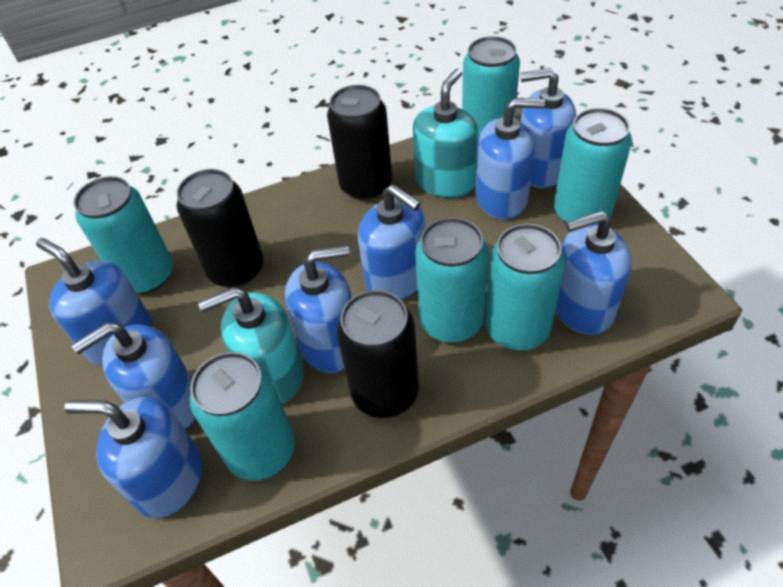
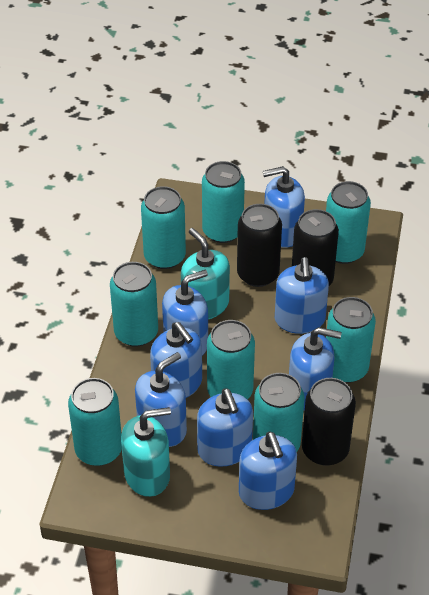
turquoise can: 6 -> 8

